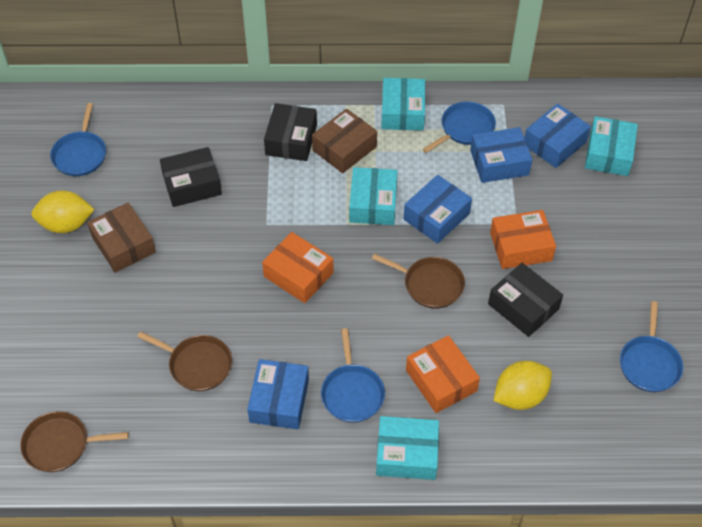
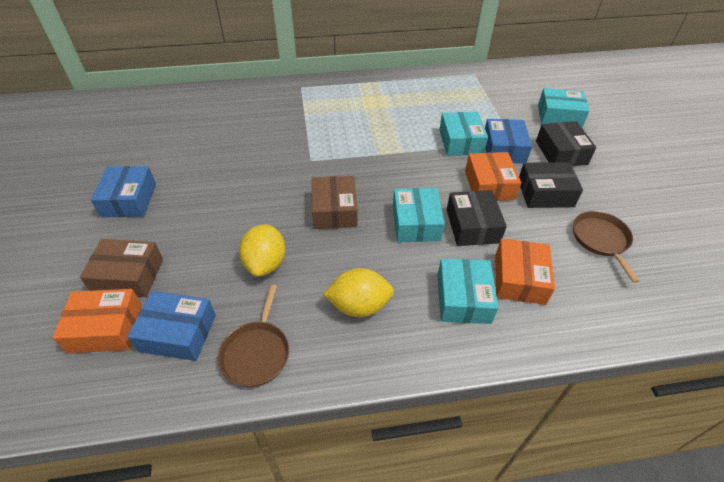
blue box: 4 -> 3
blue pan: 4 -> 0
brown pan: 3 -> 2

